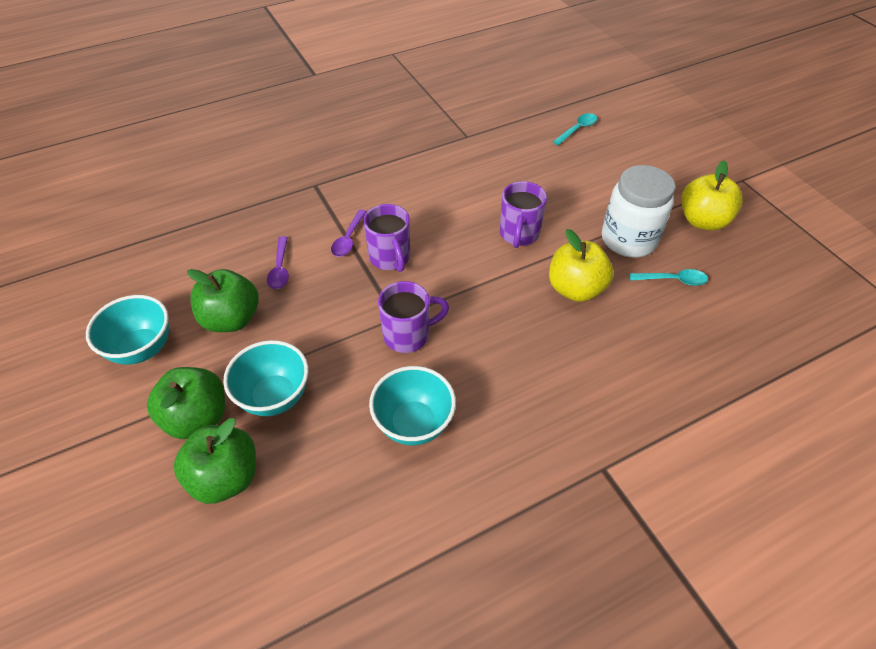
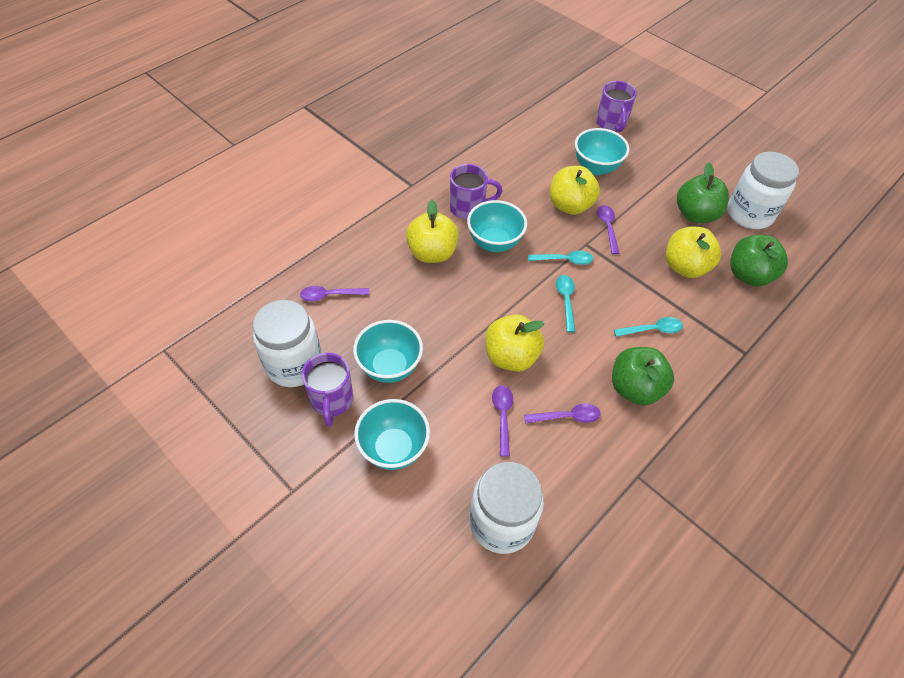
purple spoon: 2 -> 4
turquoise bowl: 3 -> 4
turquoise spoon: 2 -> 3
white jar: 1 -> 3
yellow apple: 2 -> 4

